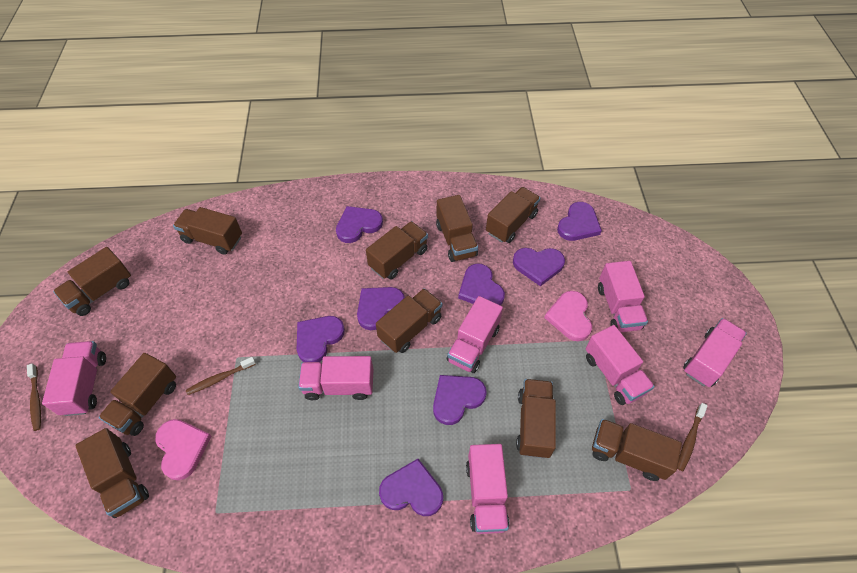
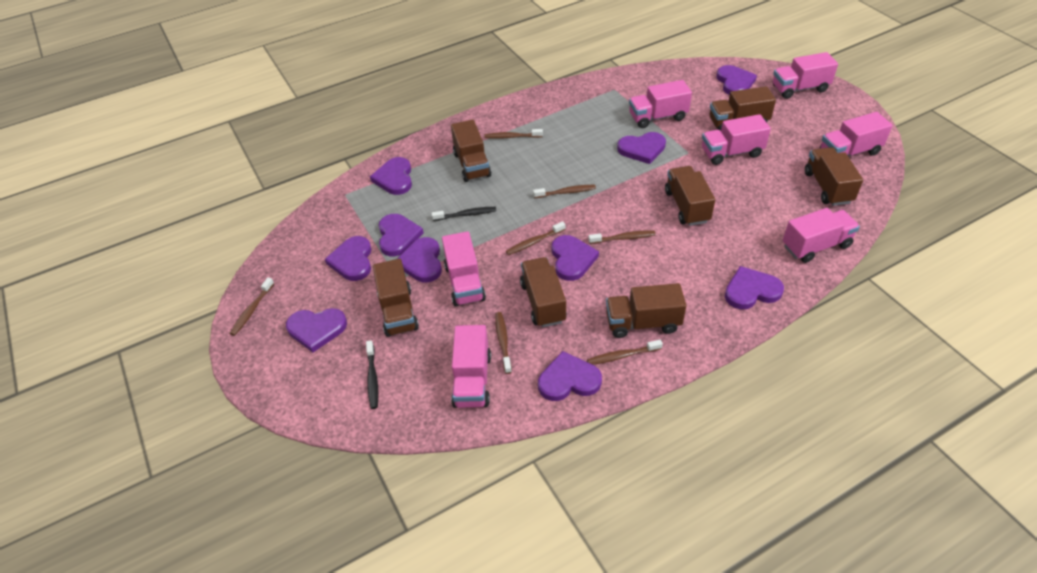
black toothbrush: 0 -> 2
brown toothbrush: 3 -> 7
brown truck: 10 -> 7
pink heart: 2 -> 0
purple heart: 8 -> 10

